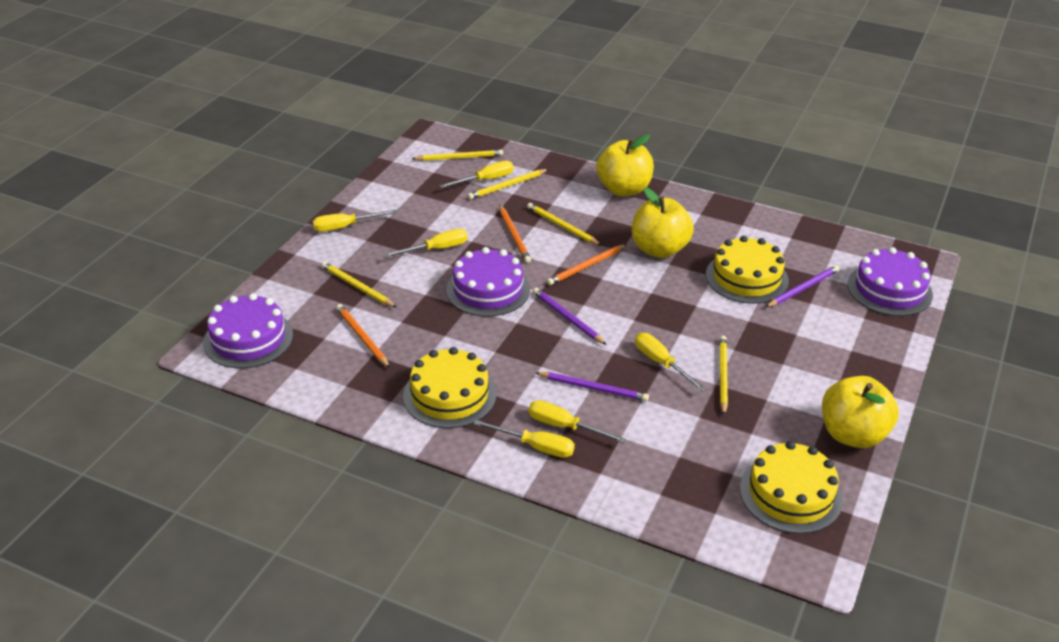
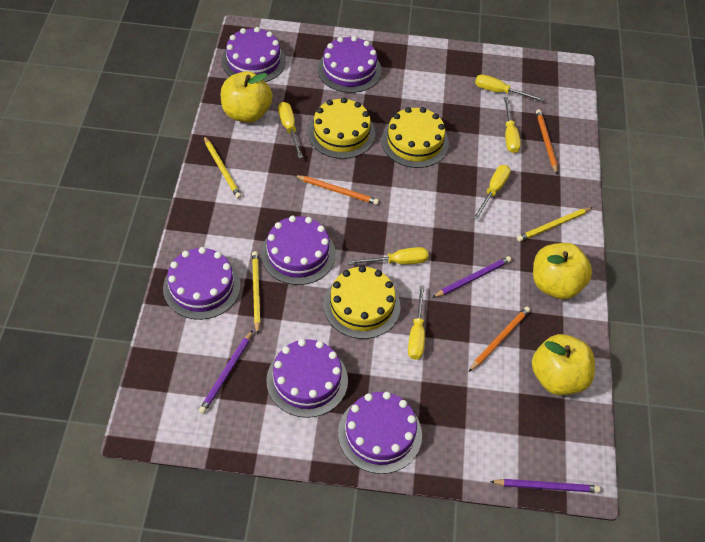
purple cake: 3 -> 6
yellow pencil: 5 -> 3

